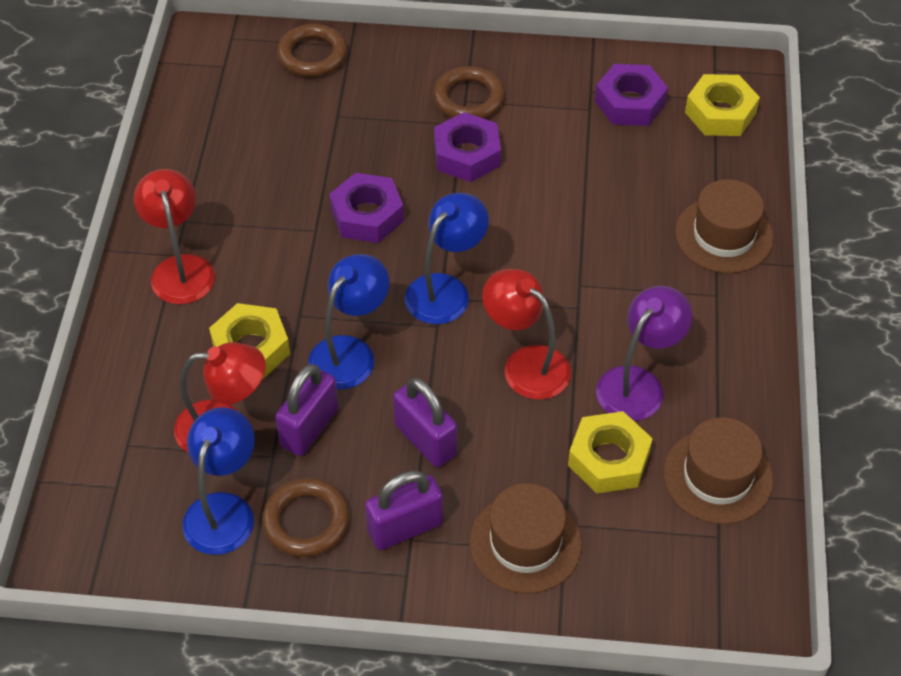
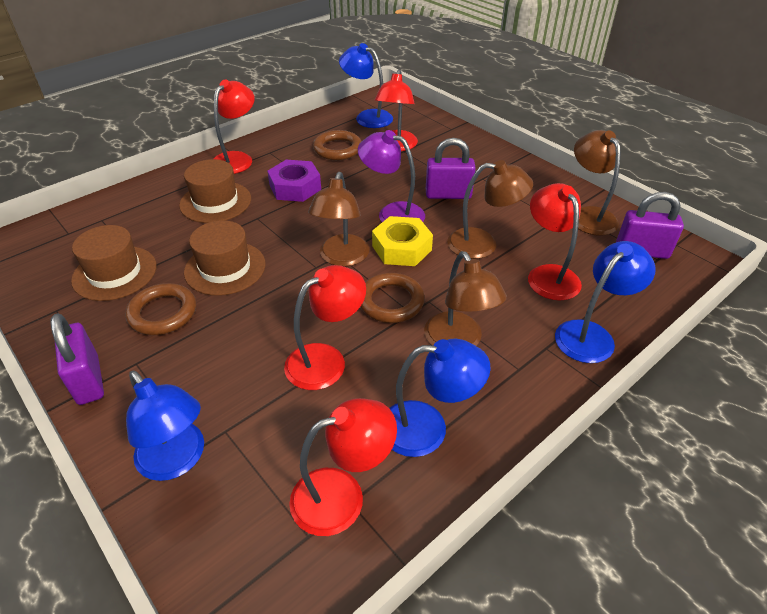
blue lamp: 3 -> 4
brown lamp: 0 -> 4
purple nut: 3 -> 1
red lamp: 3 -> 5
yellow nut: 3 -> 1

